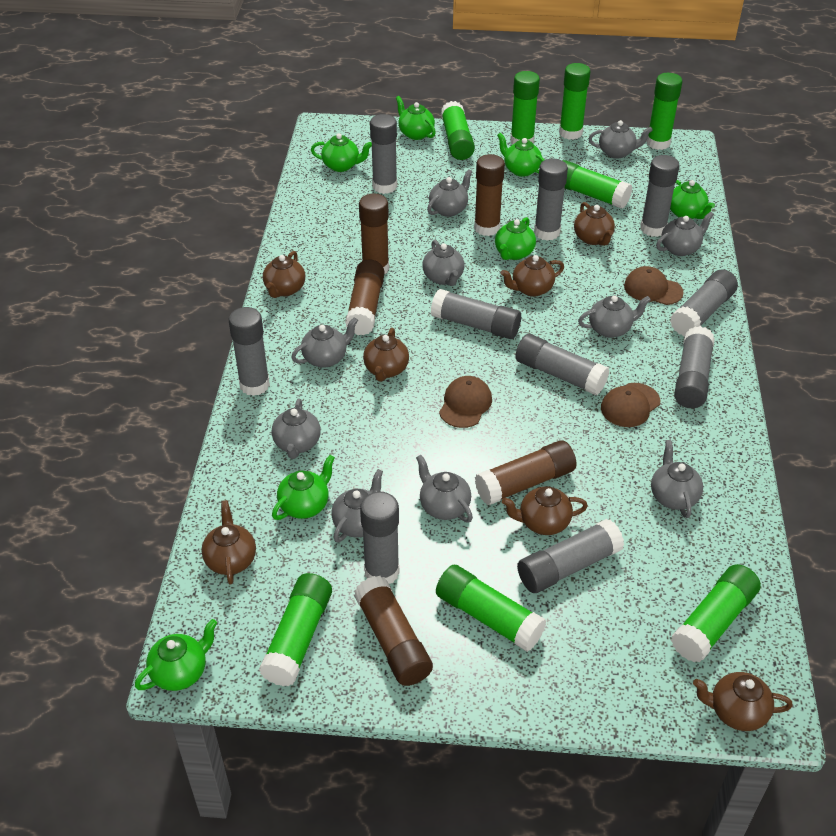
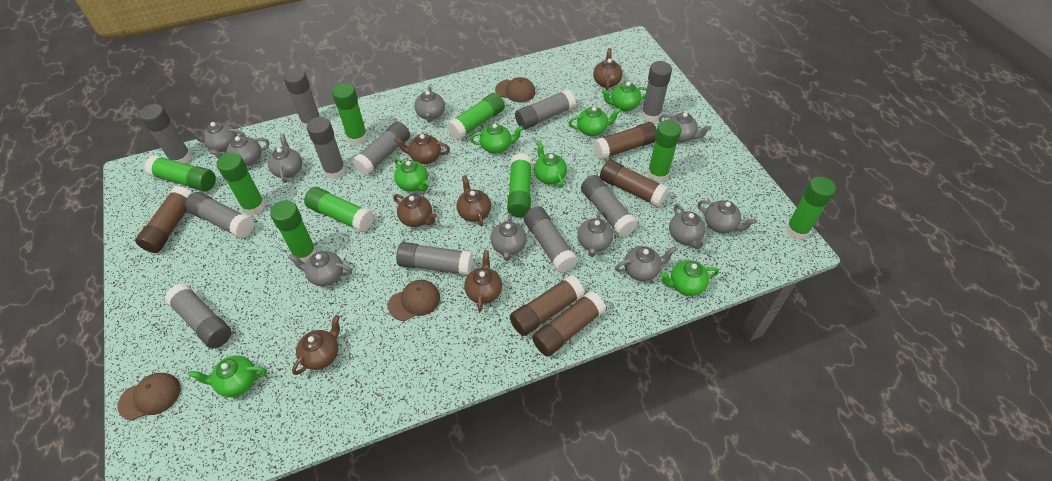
brown teapot: 7 -> 6
green glue stick: 8 -> 9
grey glue stick: 10 -> 11
grey teapot: 10 -> 11

